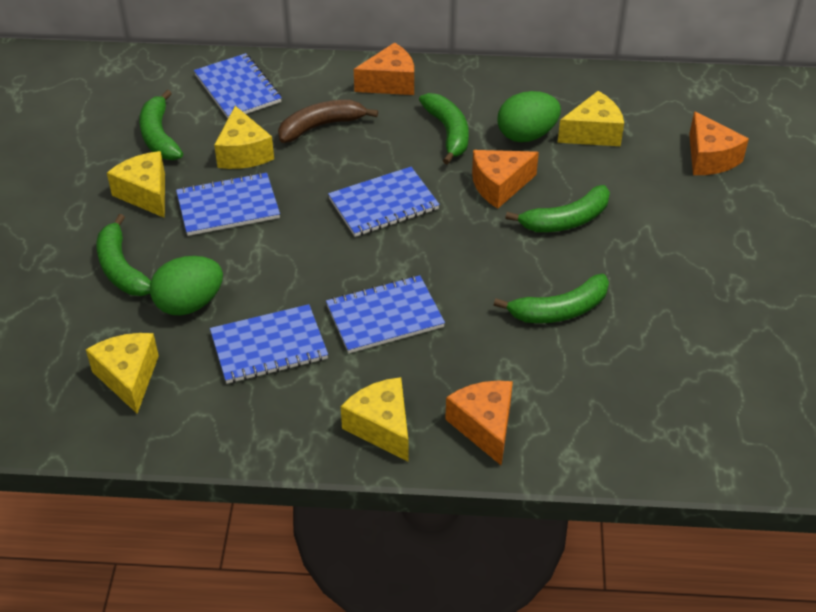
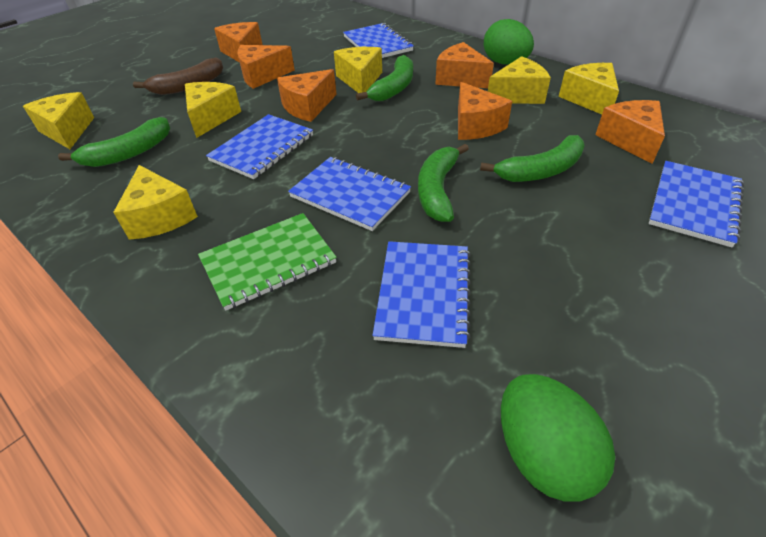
green banana: 5 -> 4
green notebook: 0 -> 1
orange cheese: 4 -> 6
yellow cheese: 5 -> 6

